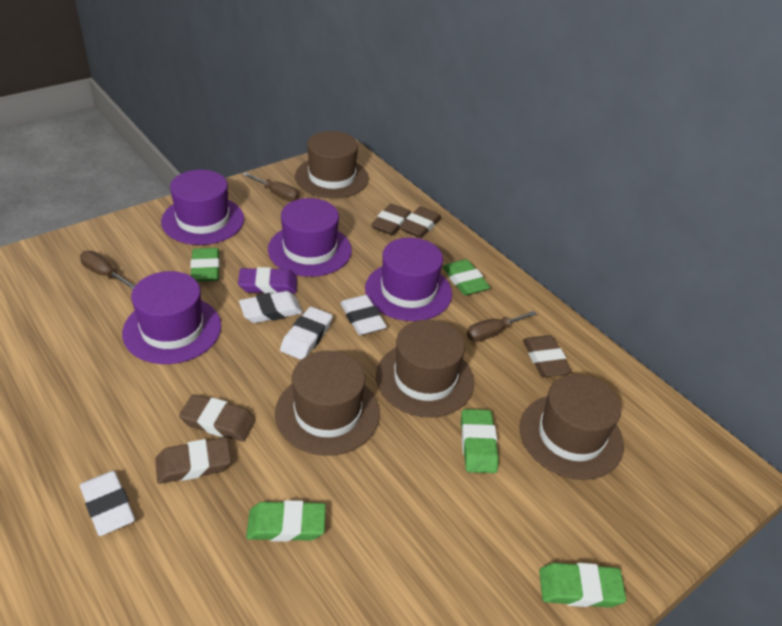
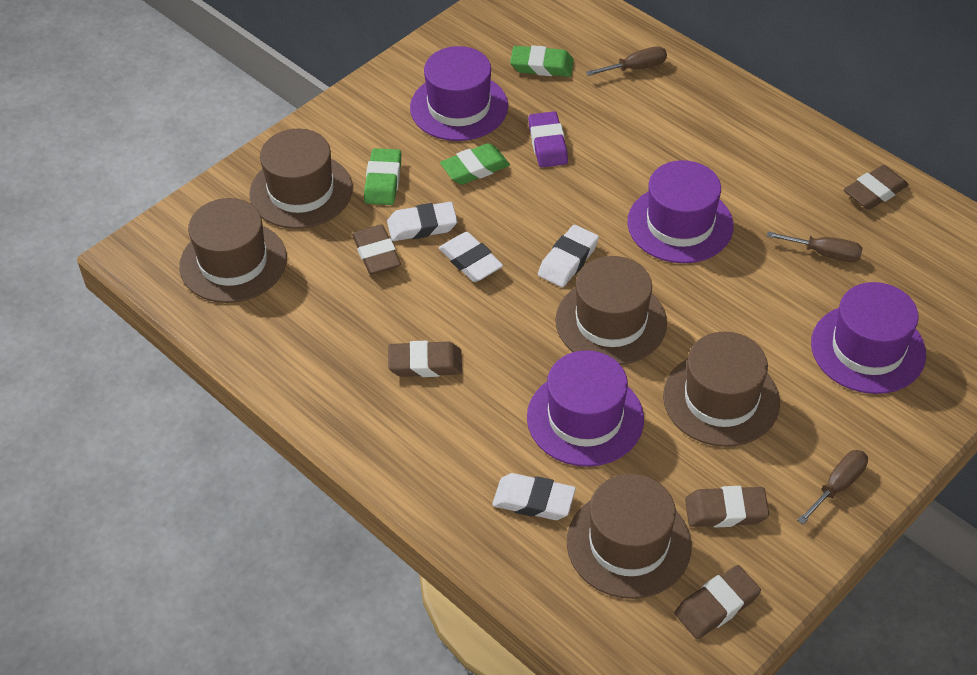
brown hat: 4 -> 5
green eraser: 5 -> 3

